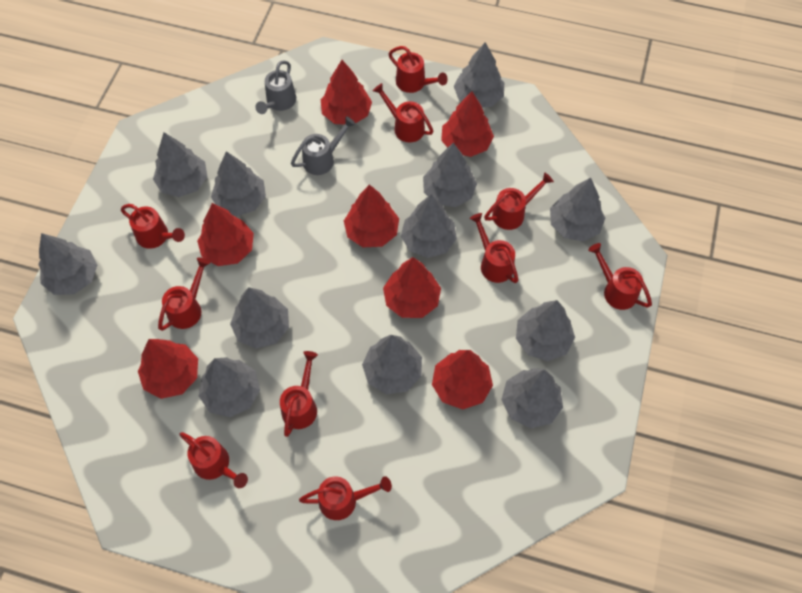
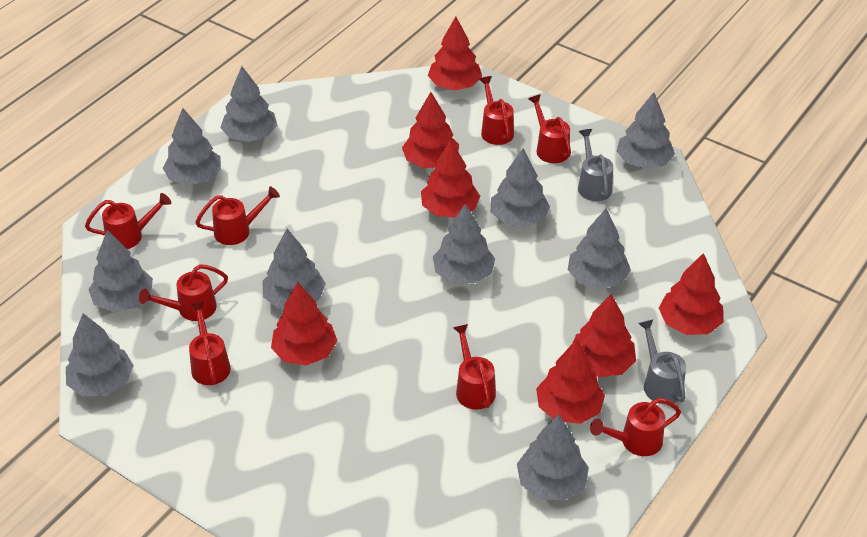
grey tree: 12 -> 10
red watering can: 10 -> 8

